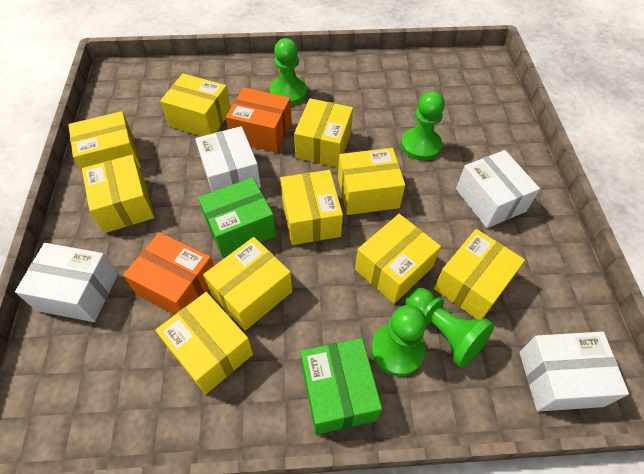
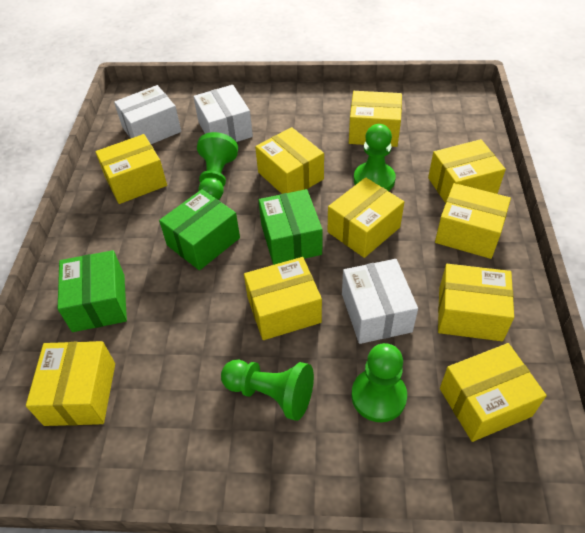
green box: 2 -> 3
orange box: 2 -> 0
white box: 4 -> 3

